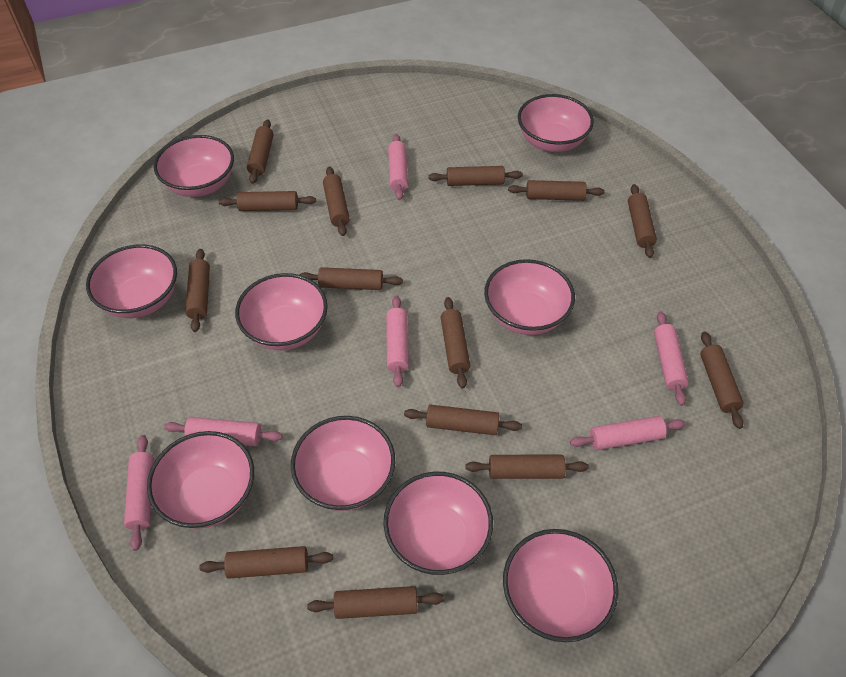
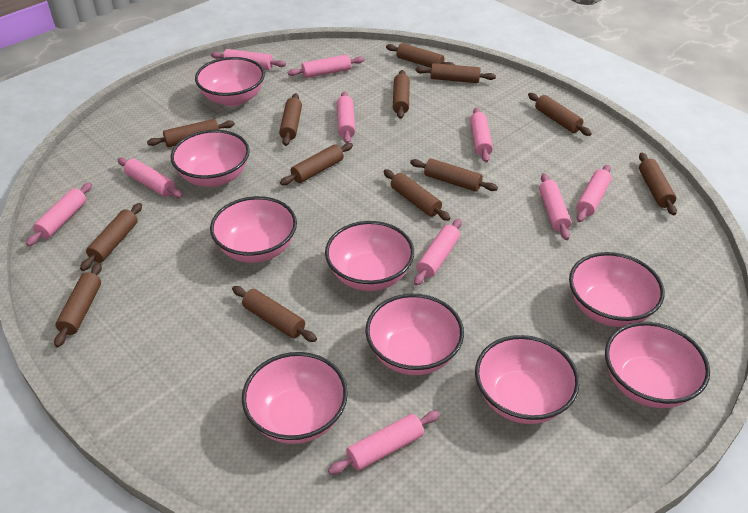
brown rolling pin: 14 -> 13
pink rolling pin: 6 -> 10

